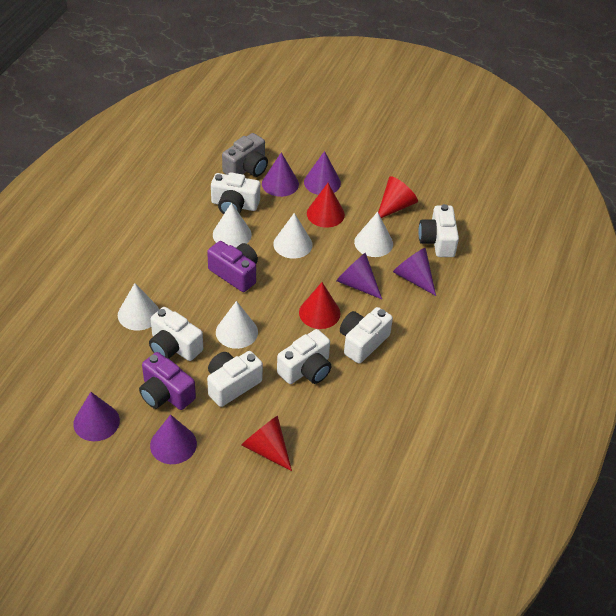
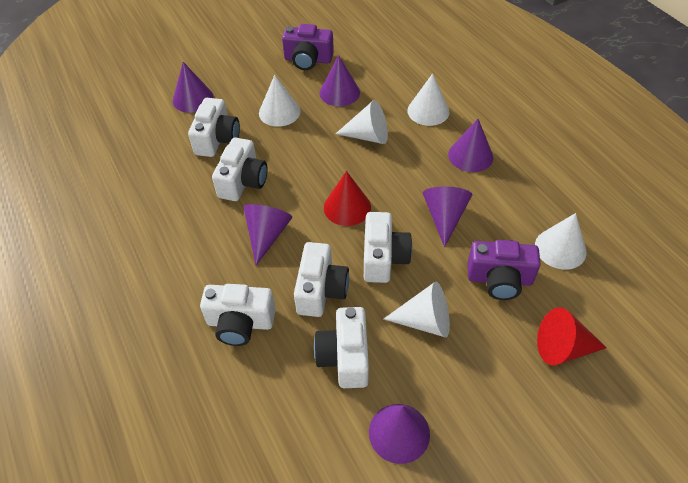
grey camera: 1 -> 0
red cone: 4 -> 2

